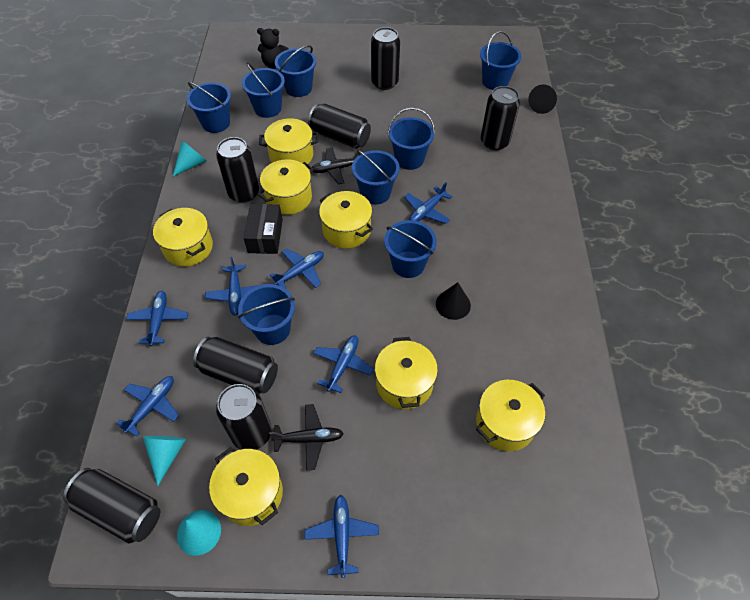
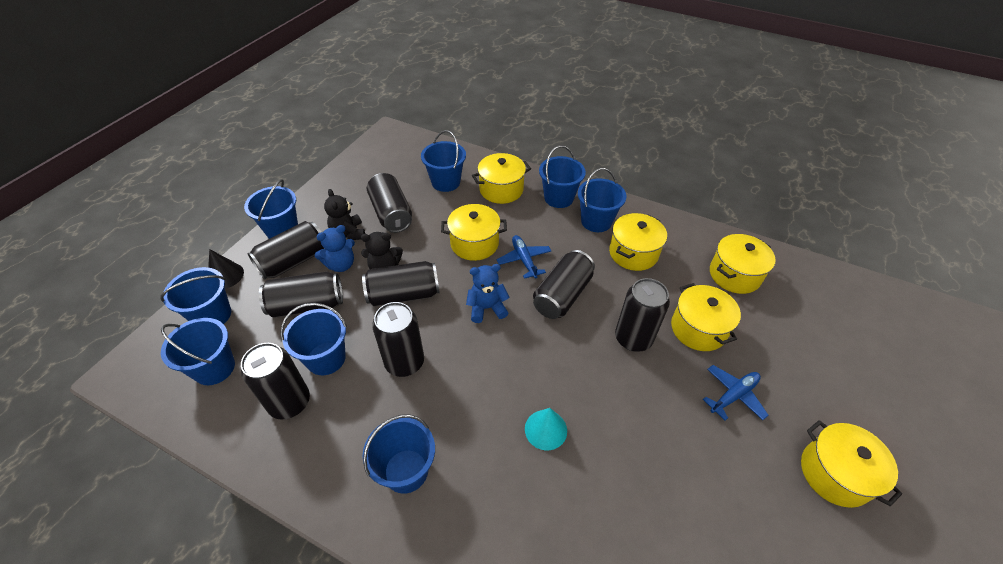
black box: 1 -> 0
black can: 7 -> 8
black cone: 2 -> 1
black plane: 2 -> 0
black teddy bear: 1 -> 2
blue plane: 7 -> 2
blue teddy bear: 0 -> 2
turquoise cone: 3 -> 1
yellow pot: 7 -> 6

